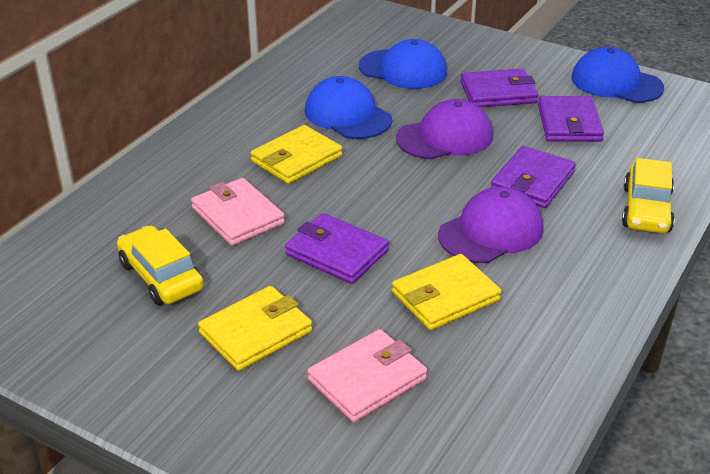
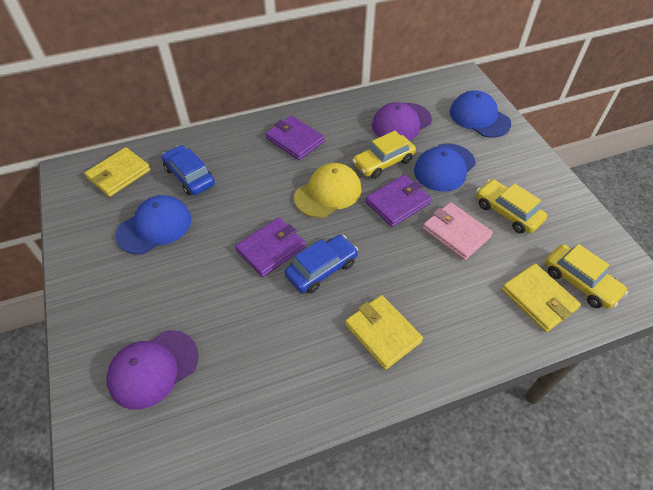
blue car: 0 -> 2
pink wallet: 2 -> 1
purple wallet: 4 -> 3
yellow cap: 0 -> 1
yellow car: 2 -> 3

